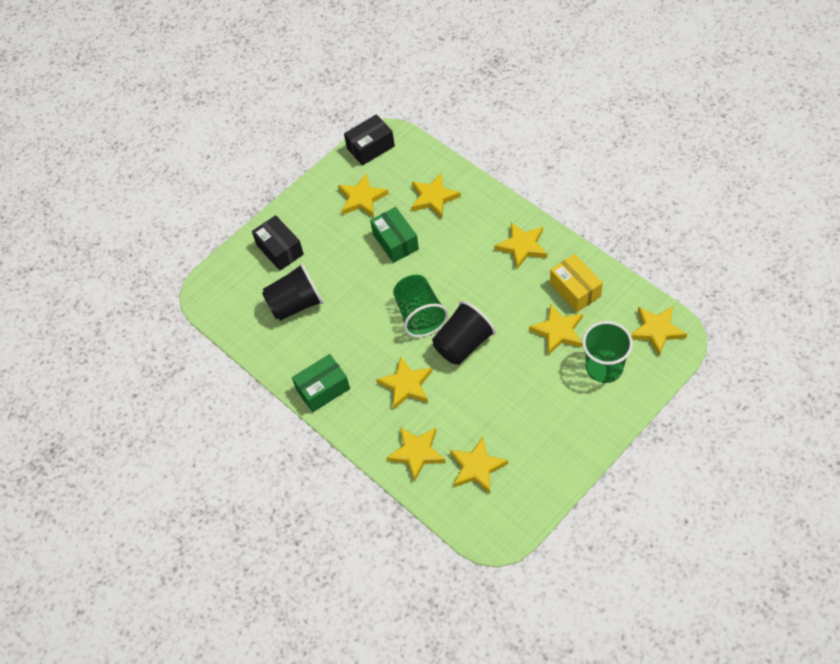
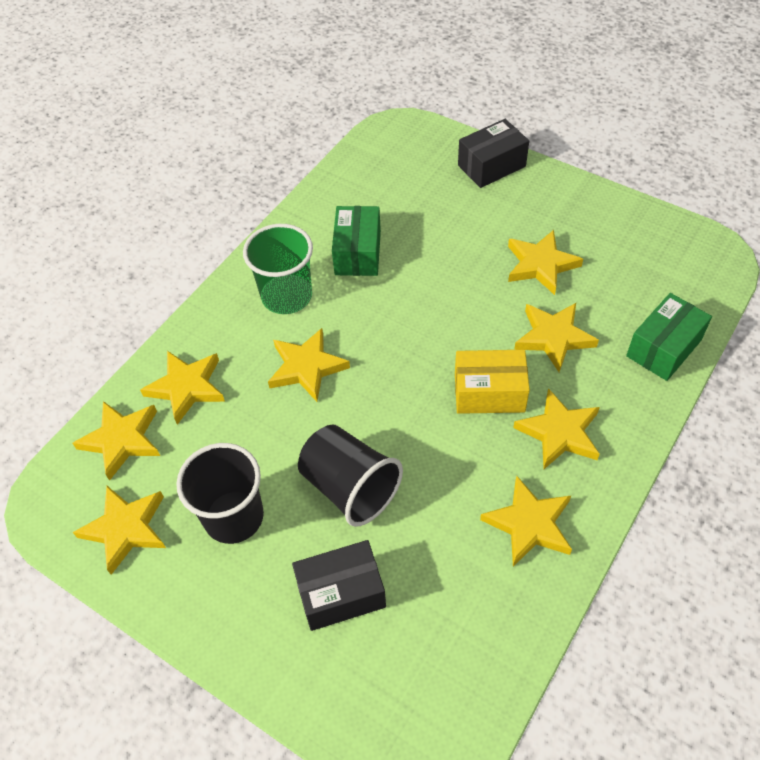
green cup: 2 -> 1

